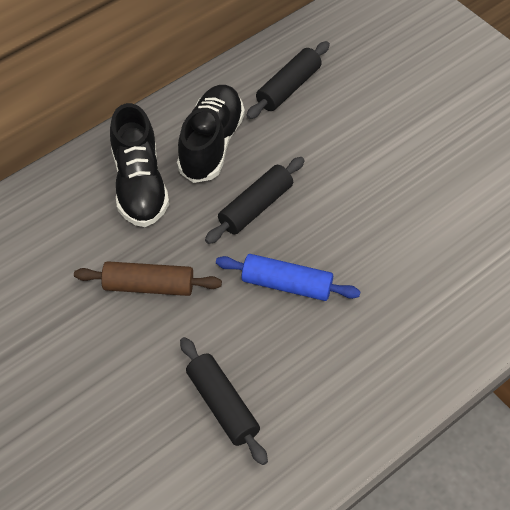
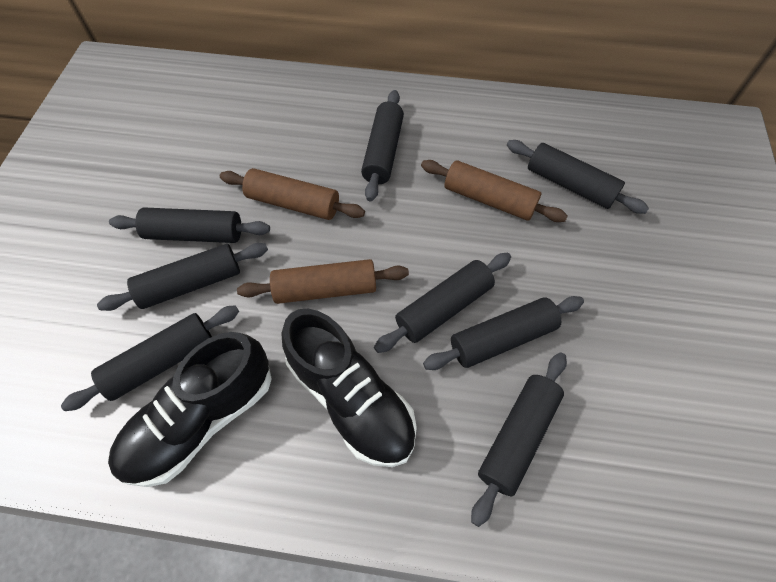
black rolling pin: 3 -> 8
blue rolling pin: 1 -> 0
brown rolling pin: 1 -> 3

